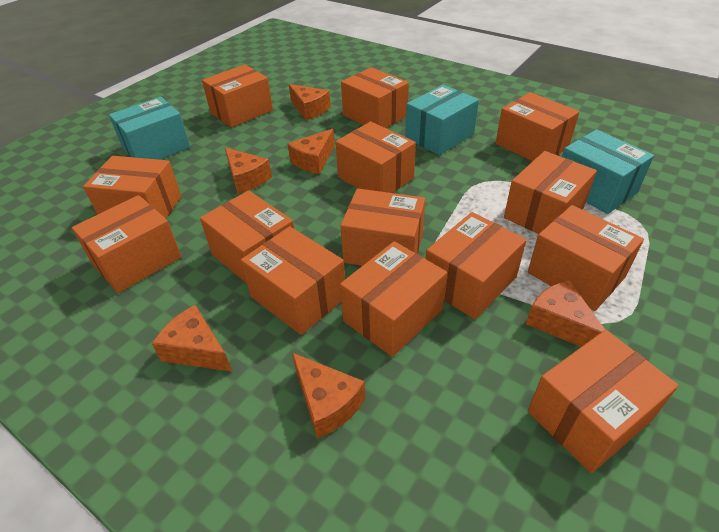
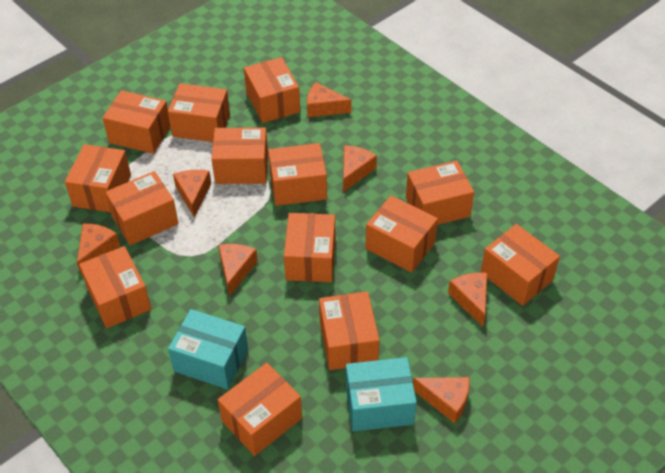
orange cheese: 6 -> 7
turquoise box: 3 -> 2

